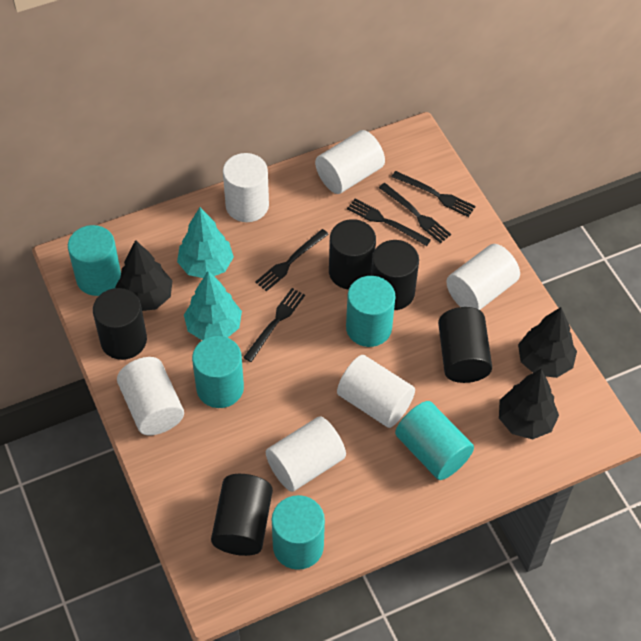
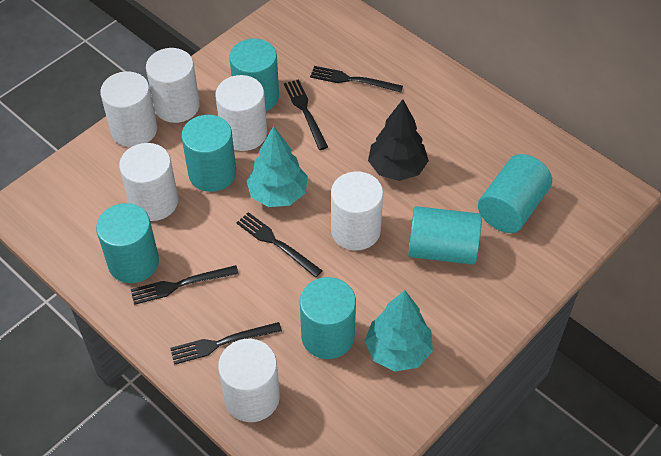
black cylinder: 5 -> 0
black tree: 3 -> 1
turquoise cylinder: 5 -> 6

